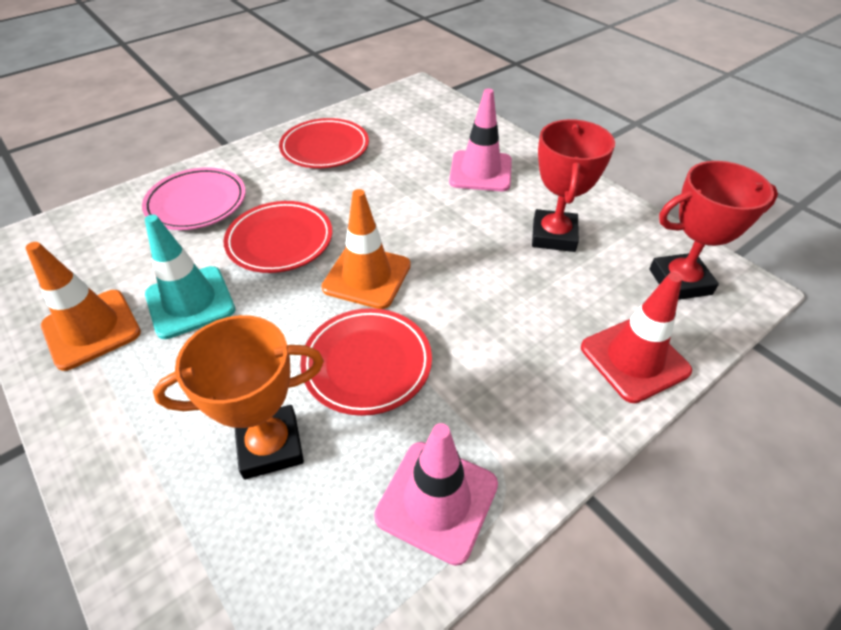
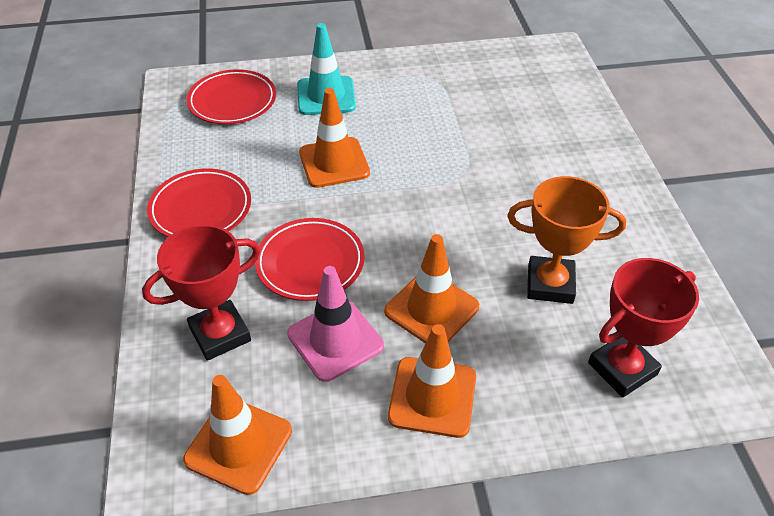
orange traffic cone: 2 -> 4
pink plate: 1 -> 0
pink traffic cone: 2 -> 1
red traffic cone: 1 -> 0

